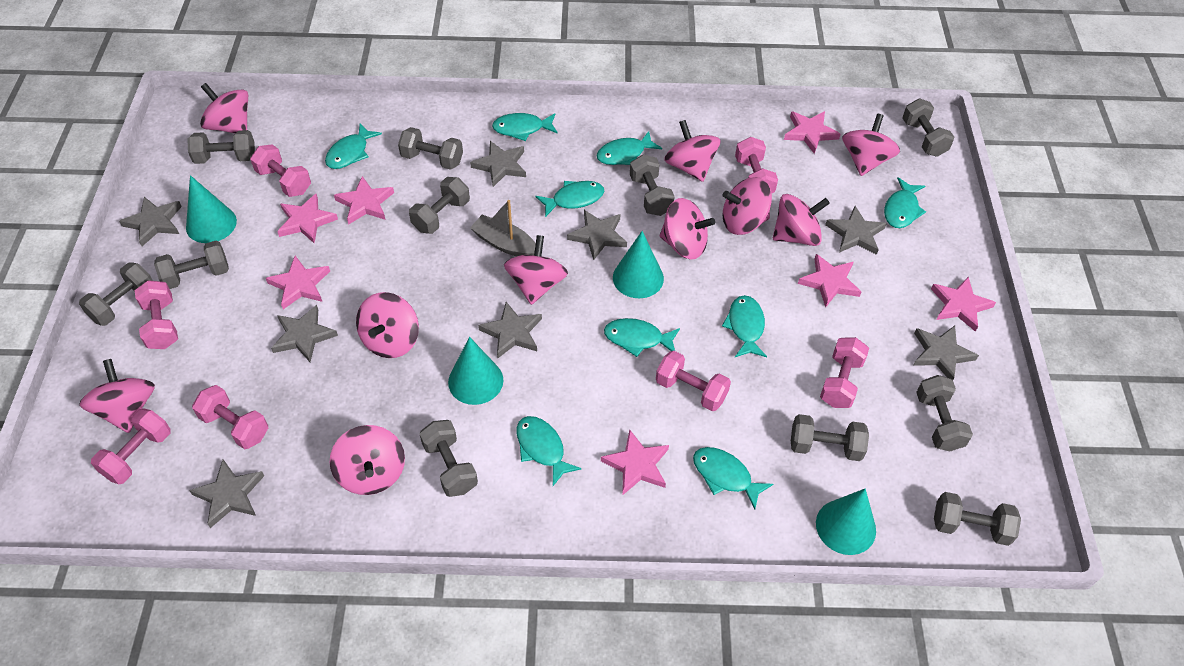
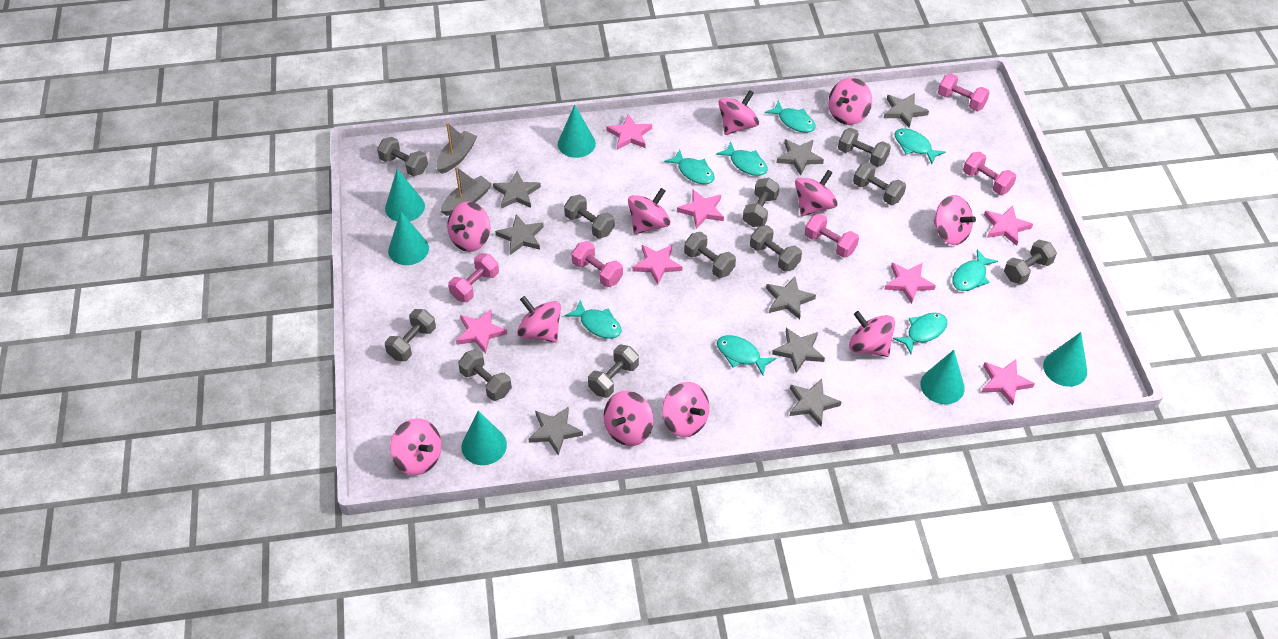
grey boat: 1 -> 2
pink dumbbell: 7 -> 5
pink spinning top: 10 -> 11
turquoise cone: 4 -> 6
turquoise fish: 9 -> 8

